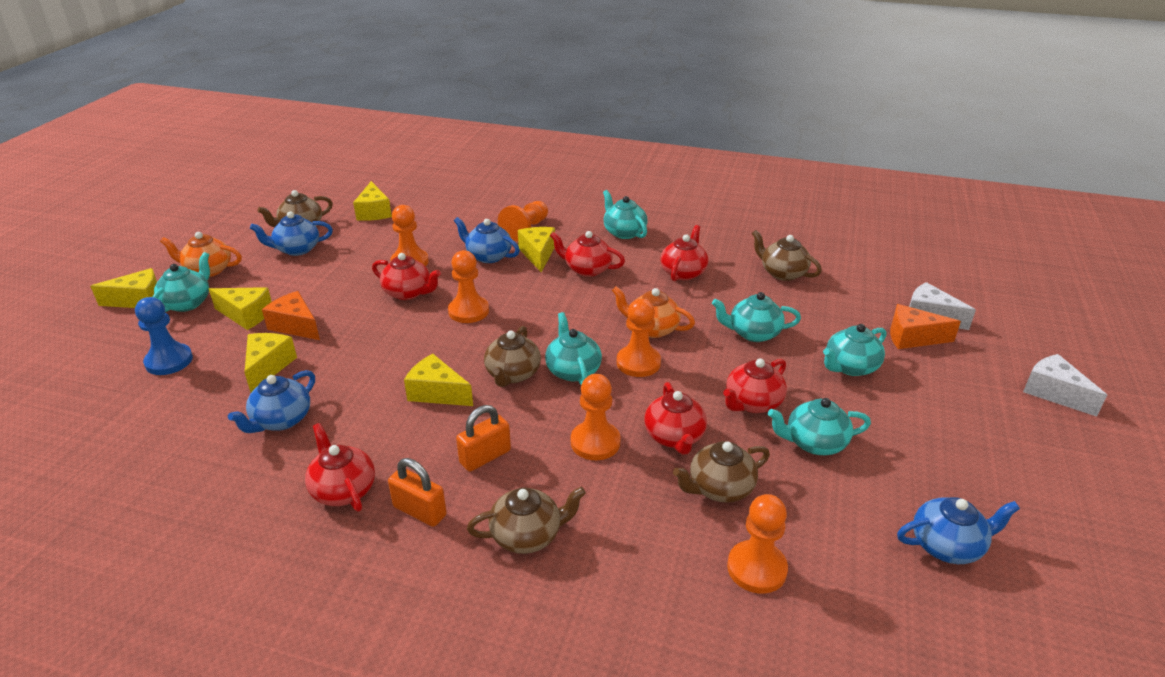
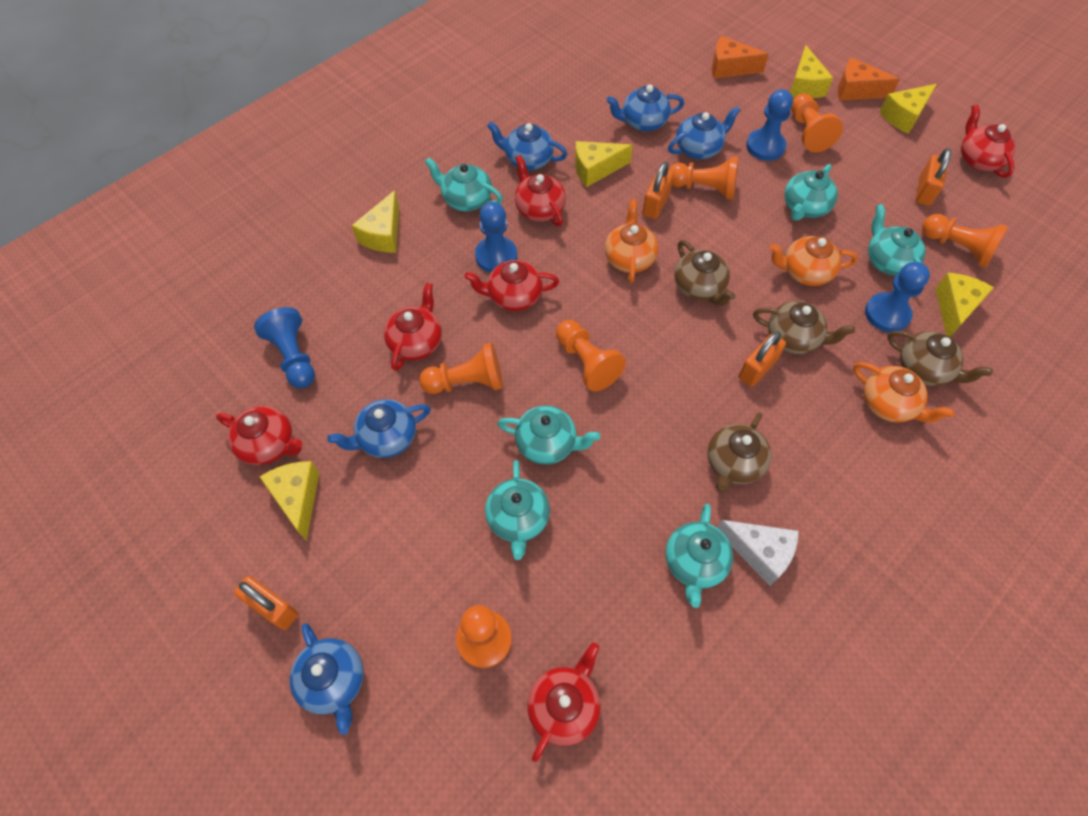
blue pawn: 1 -> 4
blue teapot: 4 -> 5
brown teapot: 5 -> 4
orange padlock: 2 -> 4
orange teapot: 2 -> 3
white cheese: 2 -> 1

